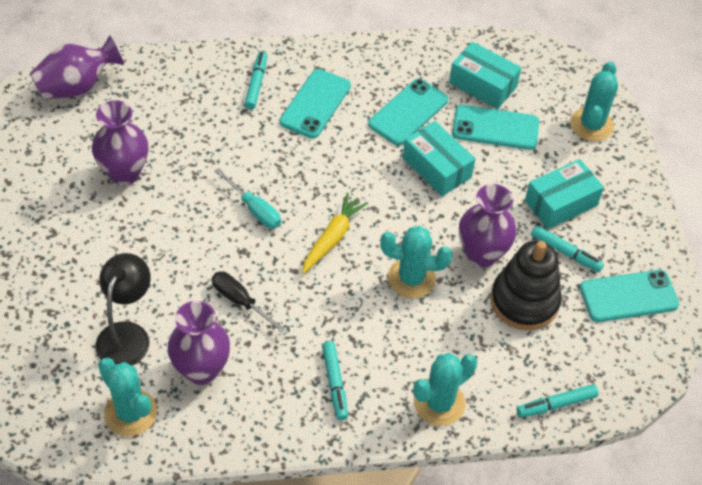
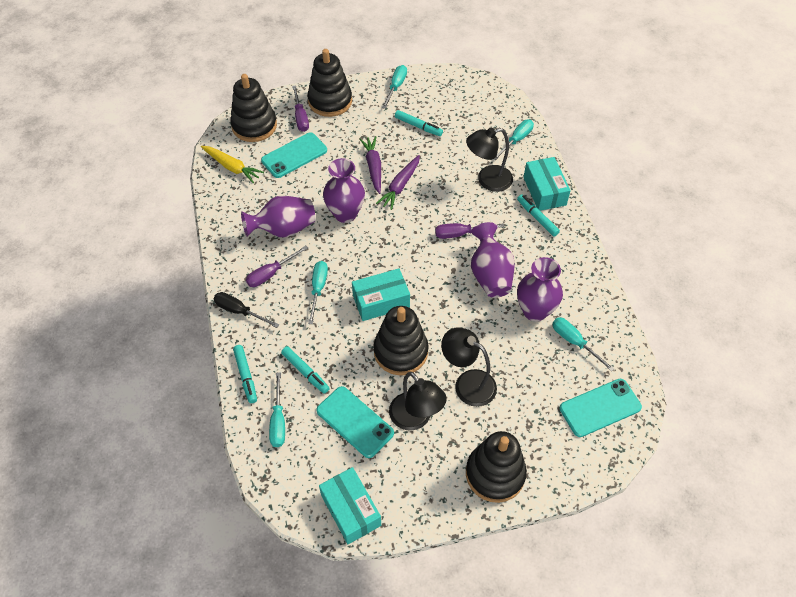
black lamp: 1 -> 3
black stacking toy: 1 -> 4
purple carrot: 0 -> 2
purple screwdriver: 0 -> 3
turquoise cactus: 4 -> 0
turquoise phone: 4 -> 3
turquoise screwdriver: 1 -> 5

